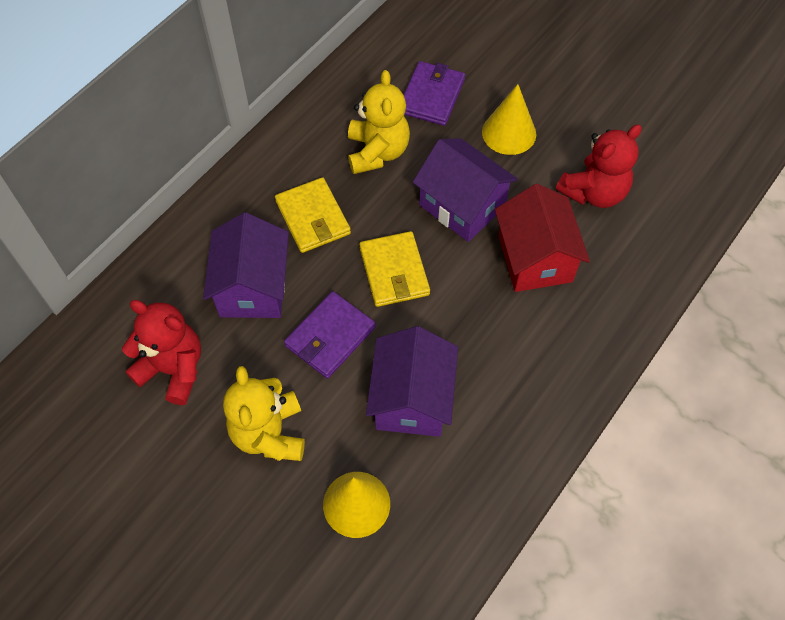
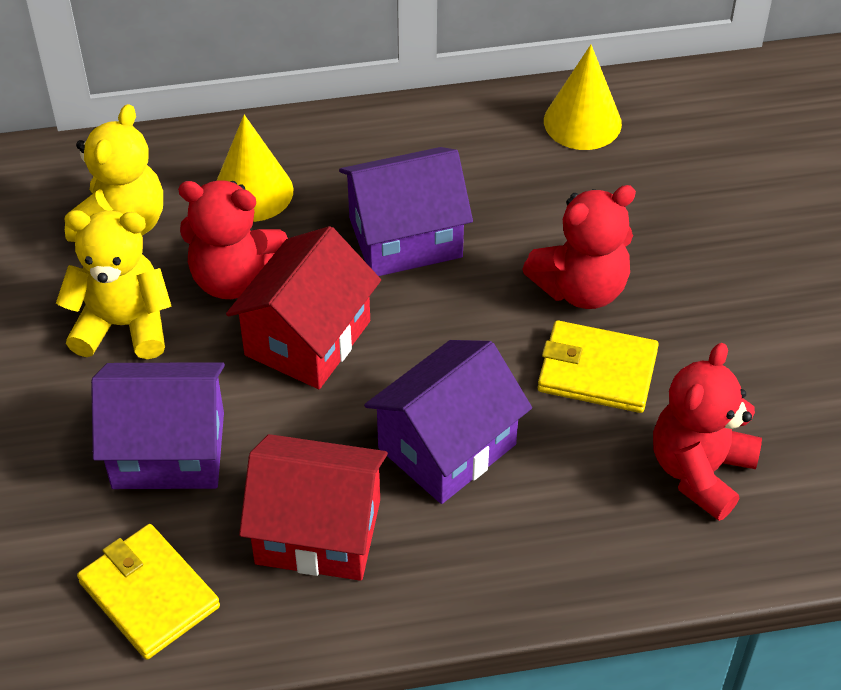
purple wallet: 2 -> 0
red house: 1 -> 2
red teddy bear: 2 -> 3

